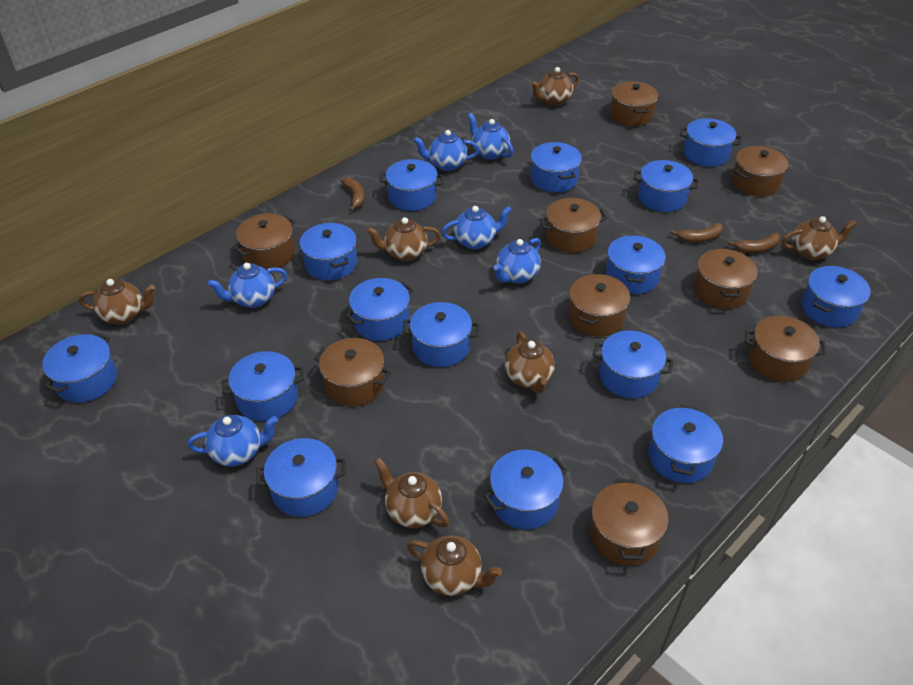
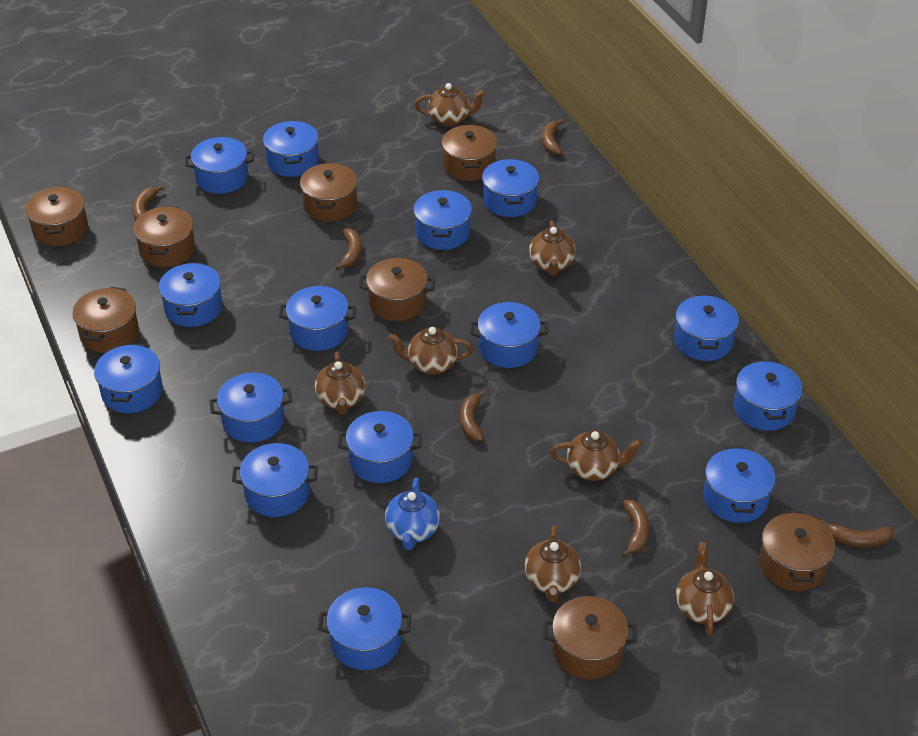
blue teapot: 6 -> 1
brown banana: 3 -> 6
brown pot: 9 -> 8

